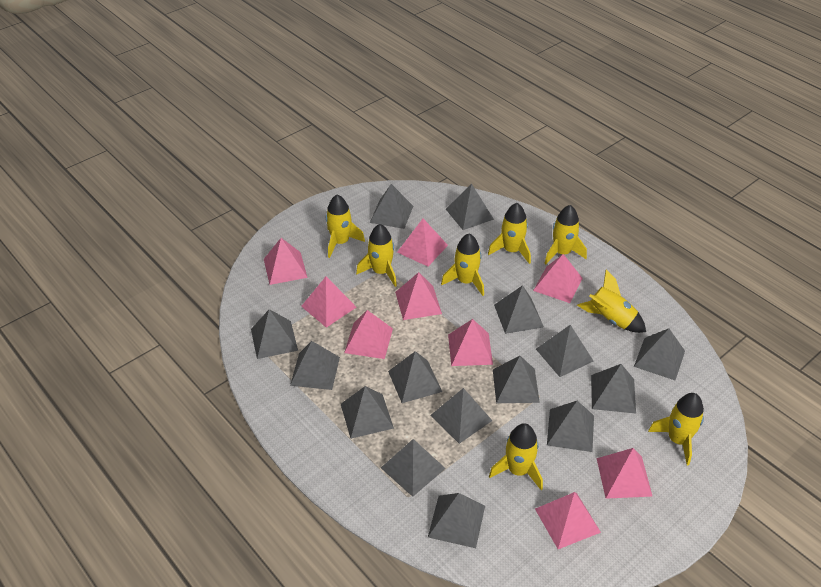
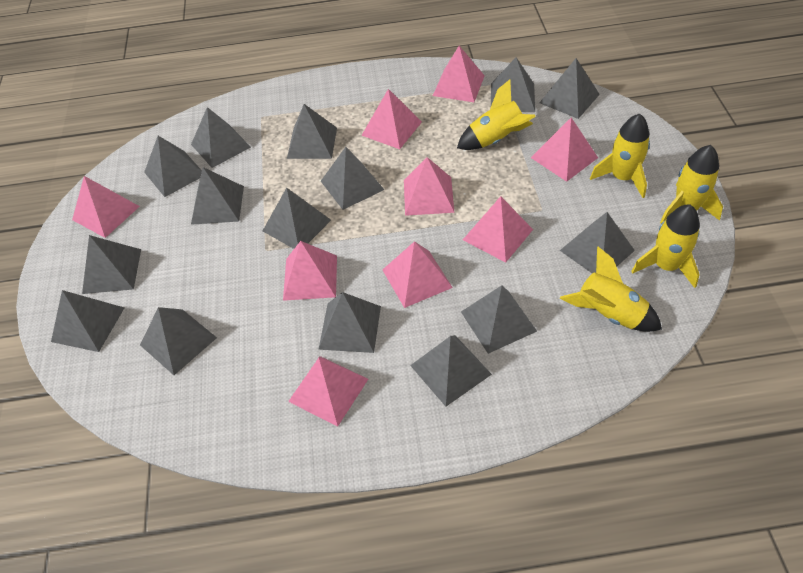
yellow rocket: 8 -> 5

